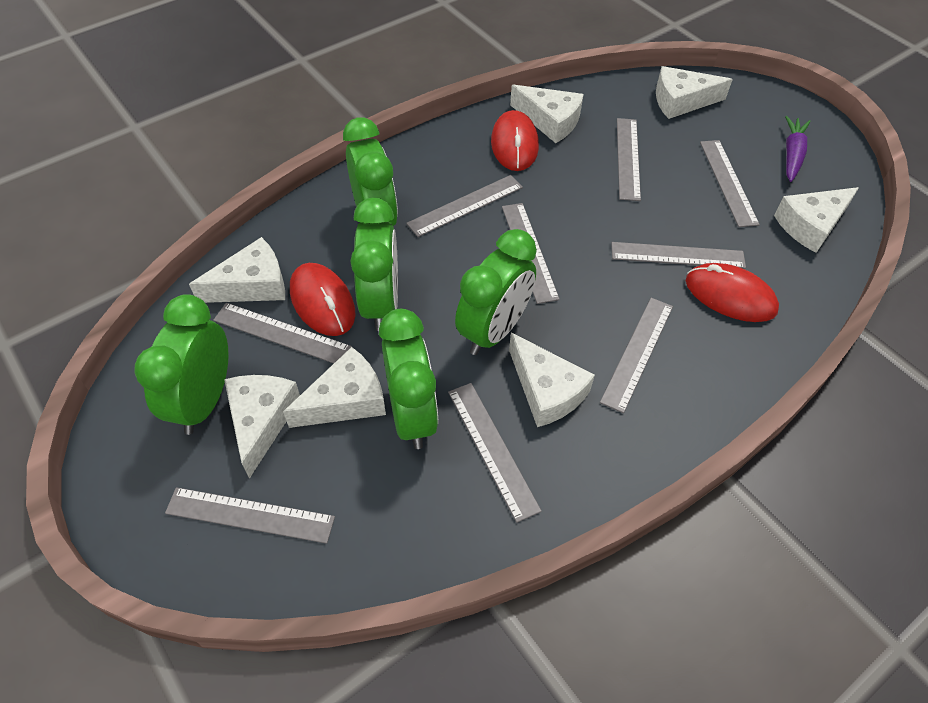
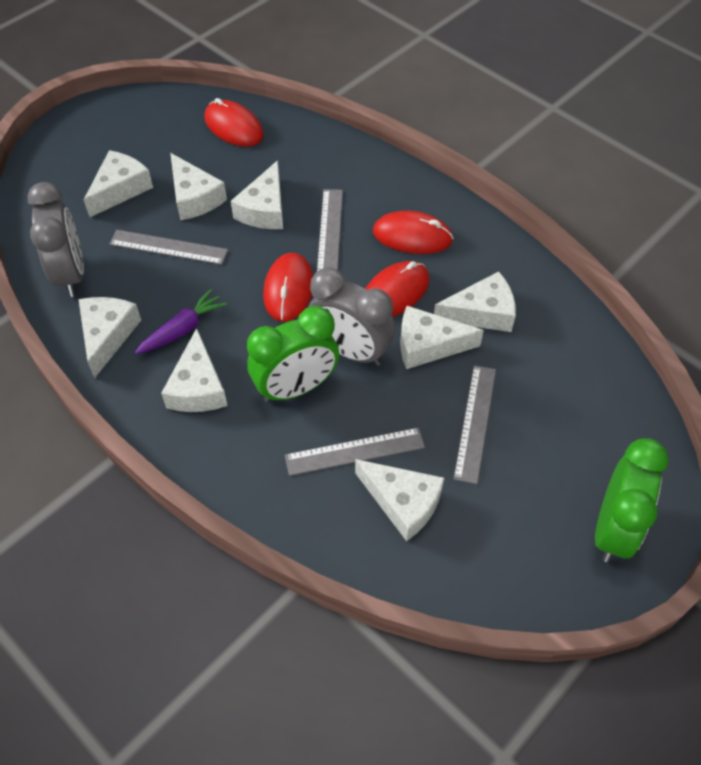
green clock: 5 -> 2
grey clock: 0 -> 2
grey ruler: 9 -> 4
red mouse: 3 -> 4
white cheese: 7 -> 8

